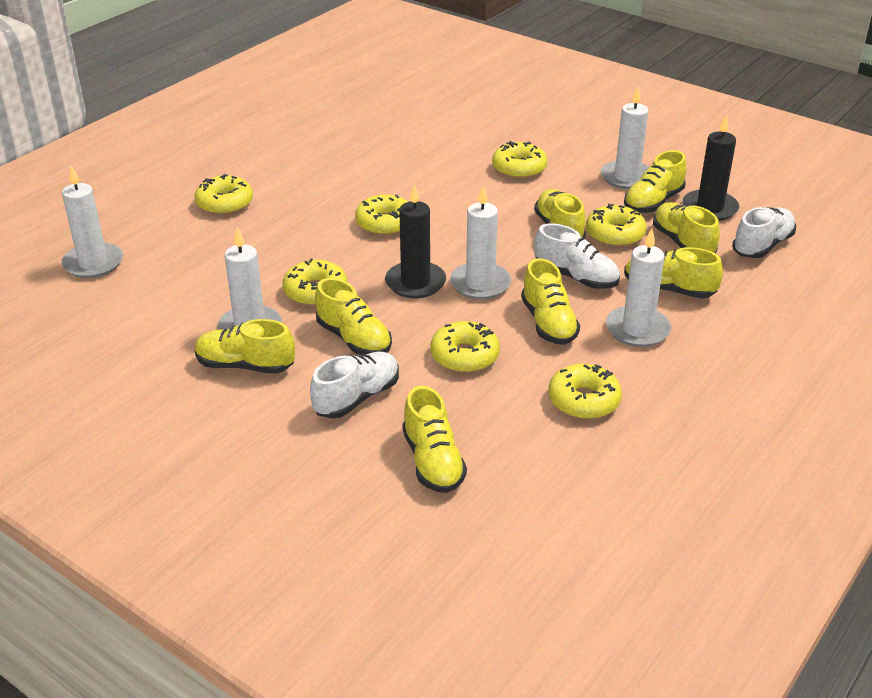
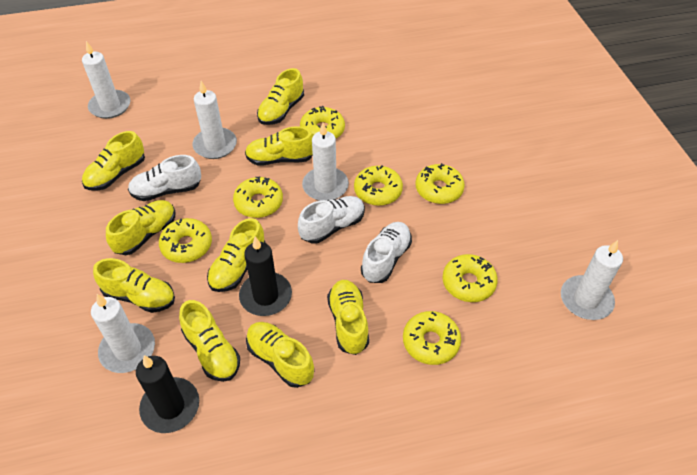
yellow shoe: 8 -> 9

